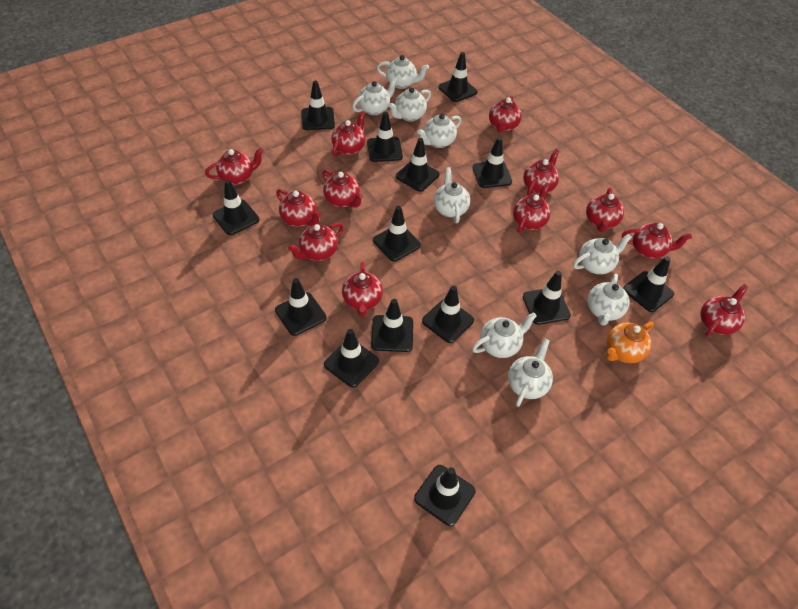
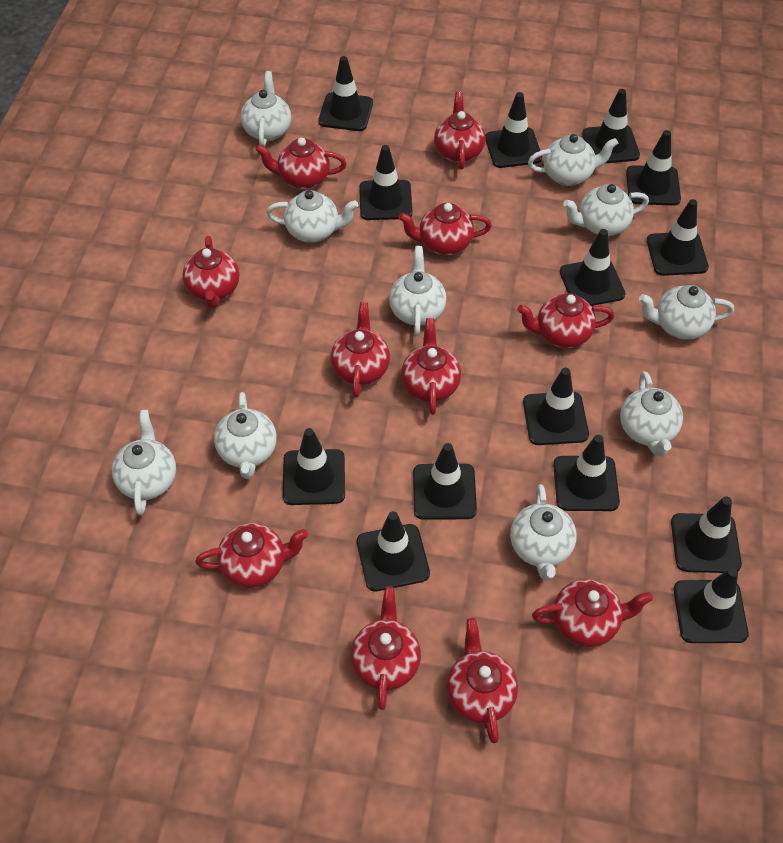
orange teapot: 1 -> 0
red teapot: 12 -> 11
white teapot: 9 -> 10

